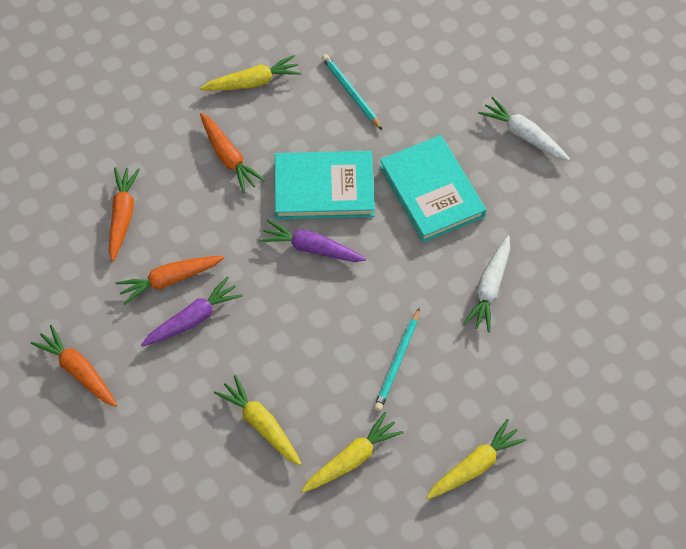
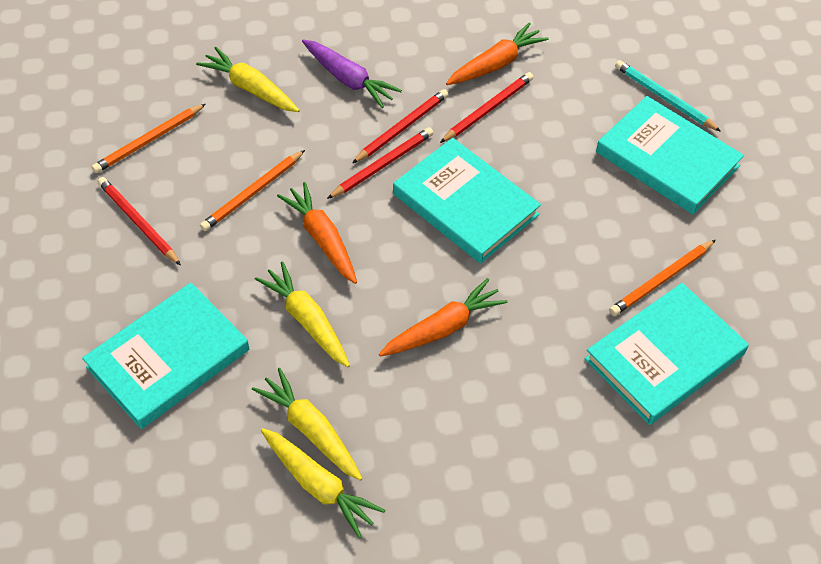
orange carrot: 4 -> 3
orange pencil: 0 -> 3
purple carrot: 2 -> 1
red pencil: 0 -> 4
turquoise book: 2 -> 4
turquoise pencil: 2 -> 1
white carrot: 2 -> 0

